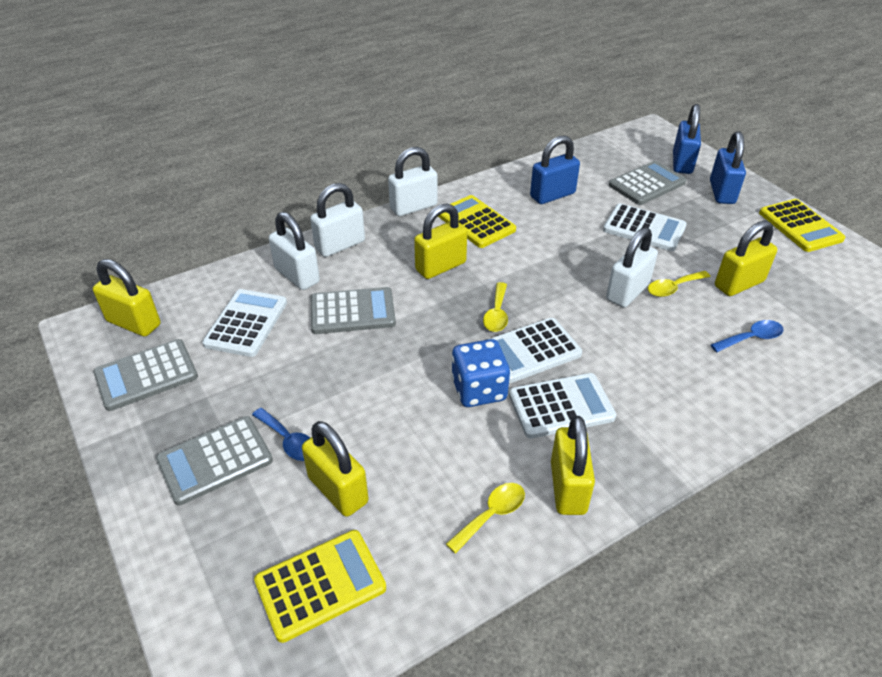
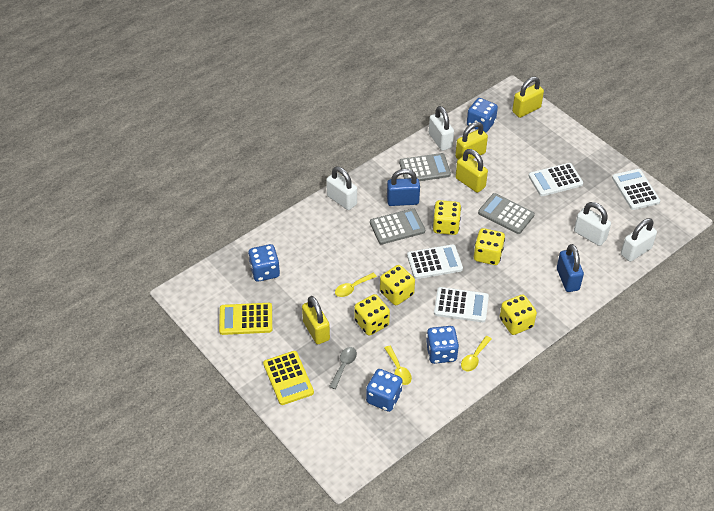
blue dice: 1 -> 4
blue padlock: 3 -> 2
blue spoon: 2 -> 0
grey calculator: 4 -> 3
grey spoon: 0 -> 1
yellow calculator: 3 -> 2
yellow dice: 0 -> 5
yellow padlock: 5 -> 4

